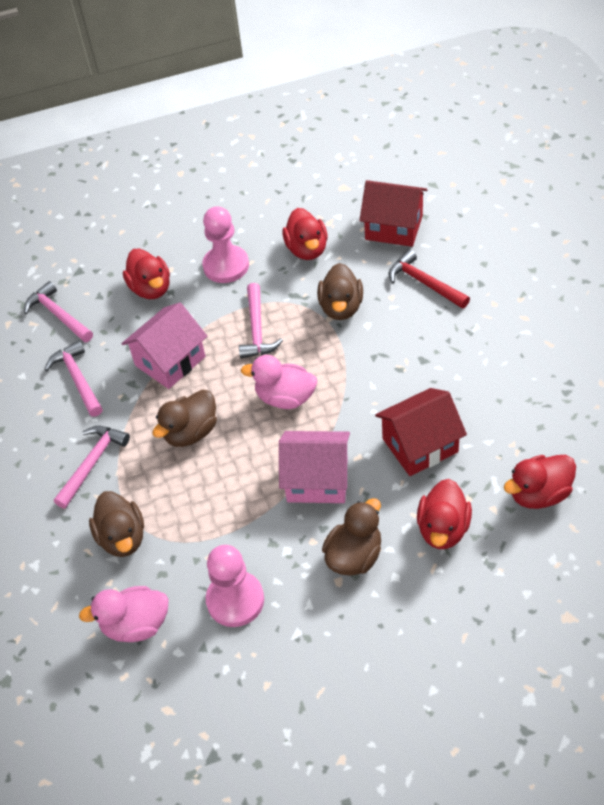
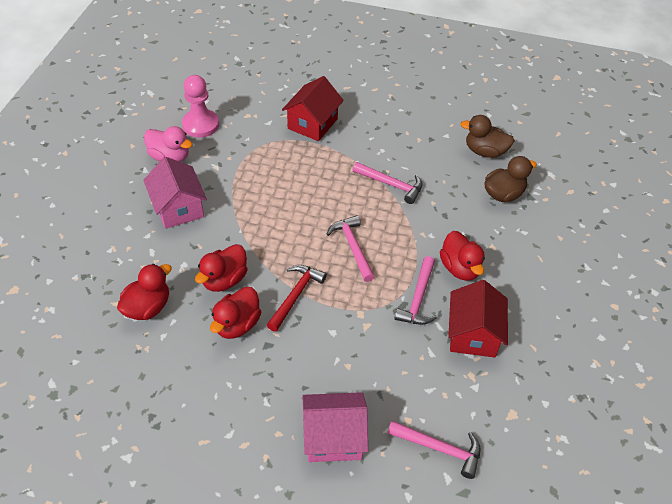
brown duck: 4 -> 2
pink duck: 2 -> 1
pink pawn: 2 -> 1

